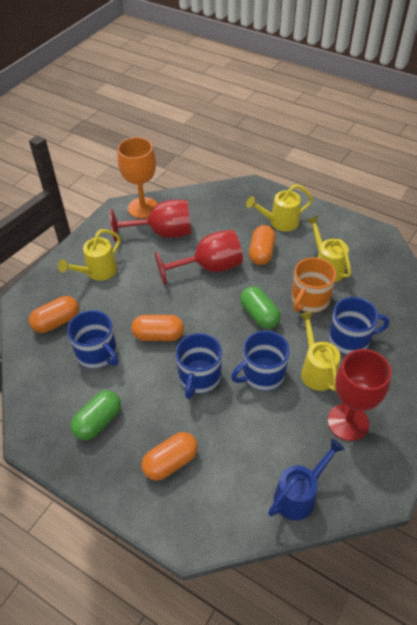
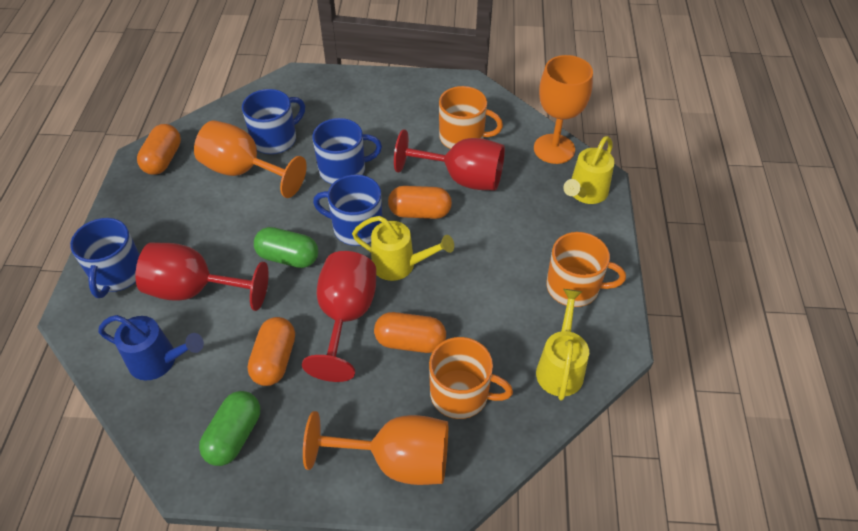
orange goblet: 1 -> 3
orange mug: 1 -> 3
yellow watering can: 4 -> 3

